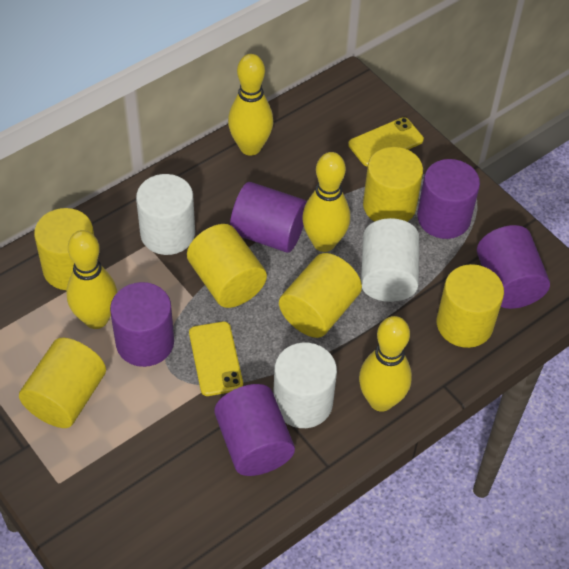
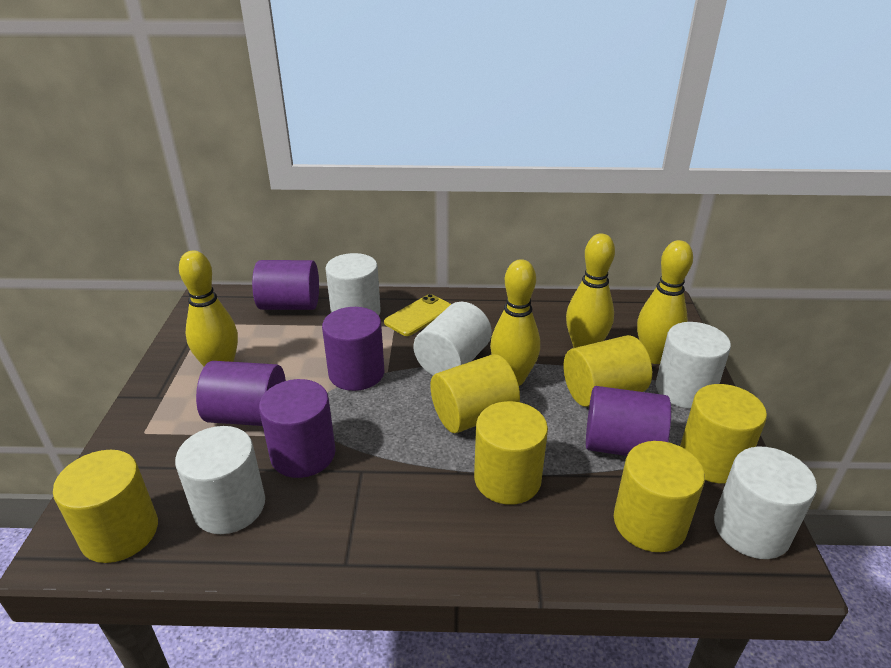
white cylinder: 3 -> 5
yellow phone: 2 -> 1

